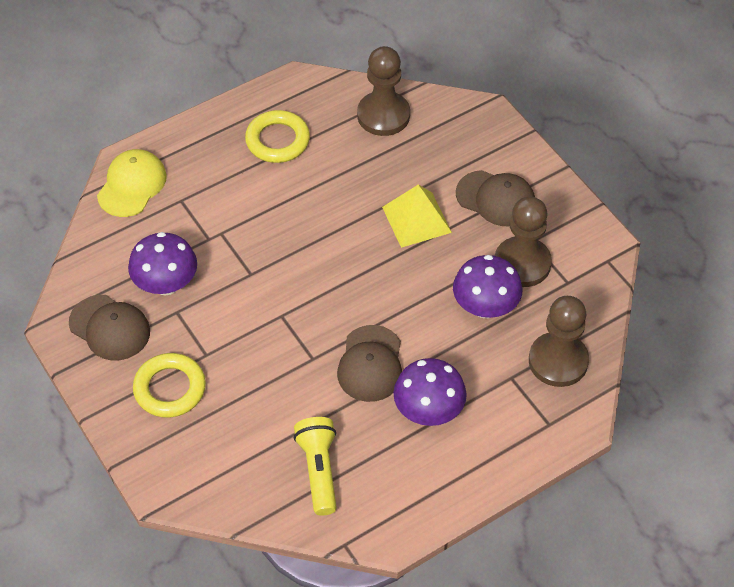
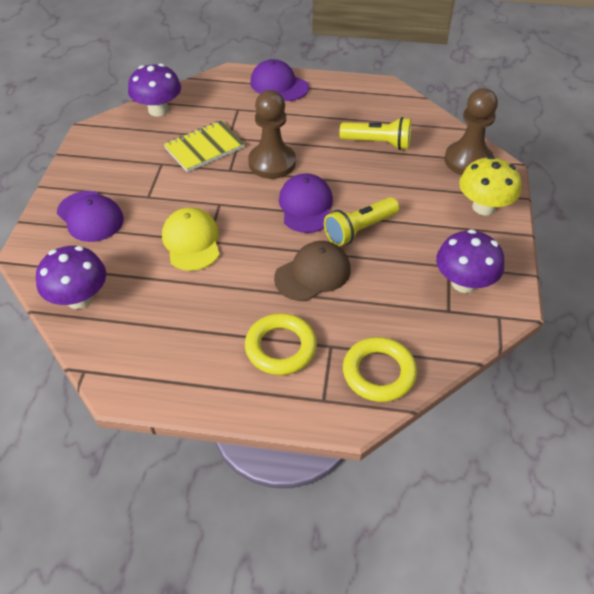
brown cap: 3 -> 1
brown pawn: 3 -> 2
purple cap: 0 -> 3
yellow flashlight: 1 -> 2
yellow mushroom: 0 -> 1
yellow notebook: 0 -> 1
yellow pyramid: 1 -> 0

